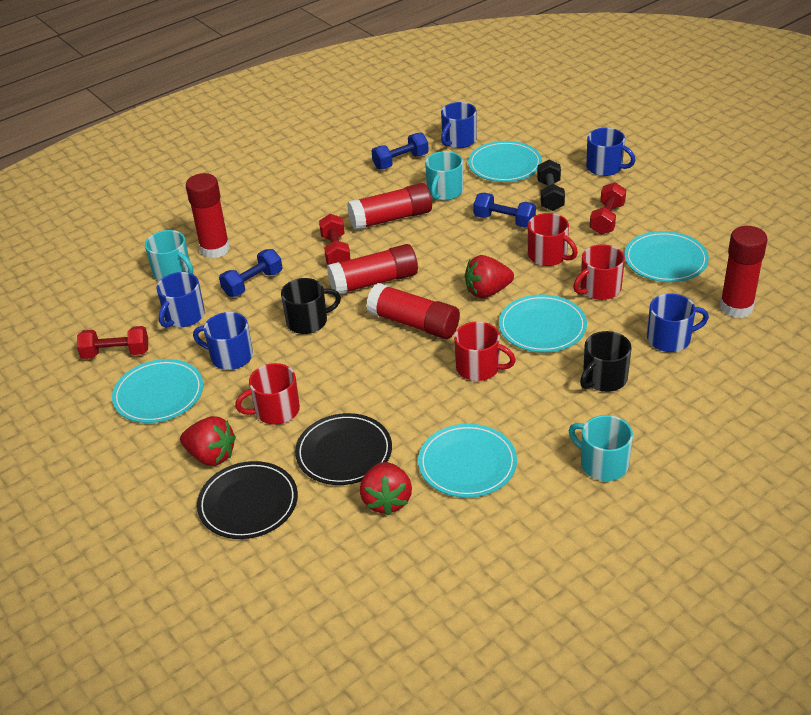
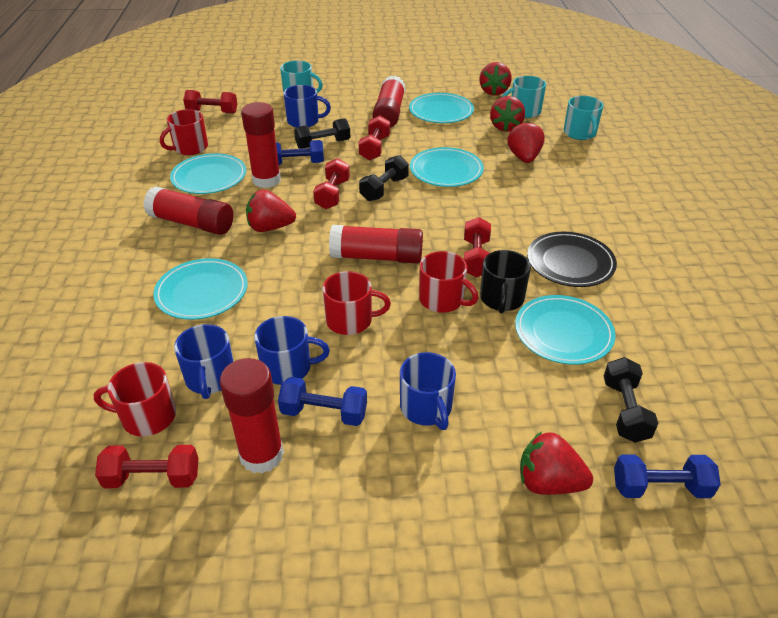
black dumbbell: 1 -> 3
black mug: 2 -> 1
black plate: 2 -> 1
blue mug: 5 -> 4
red dumbbell: 3 -> 5
red strawberry: 3 -> 5

